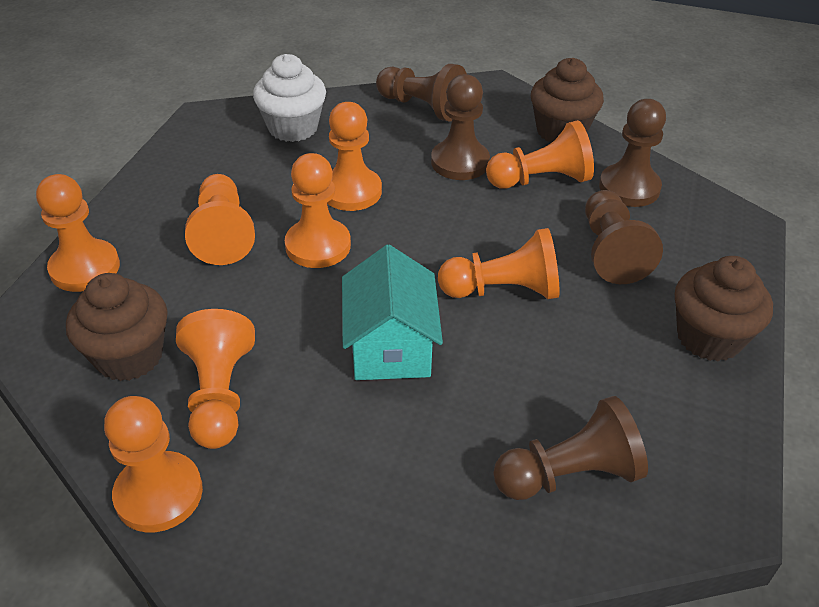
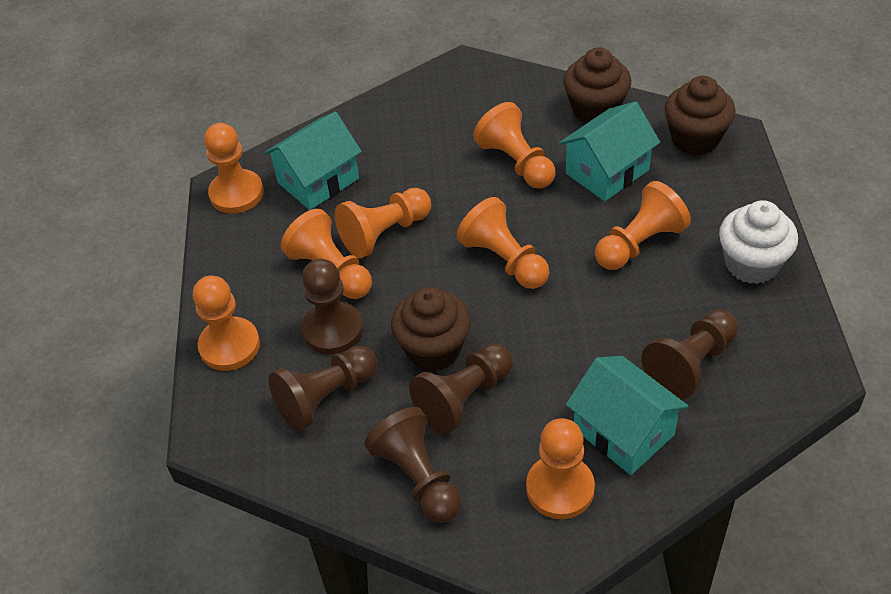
turquoise house: 1 -> 3

